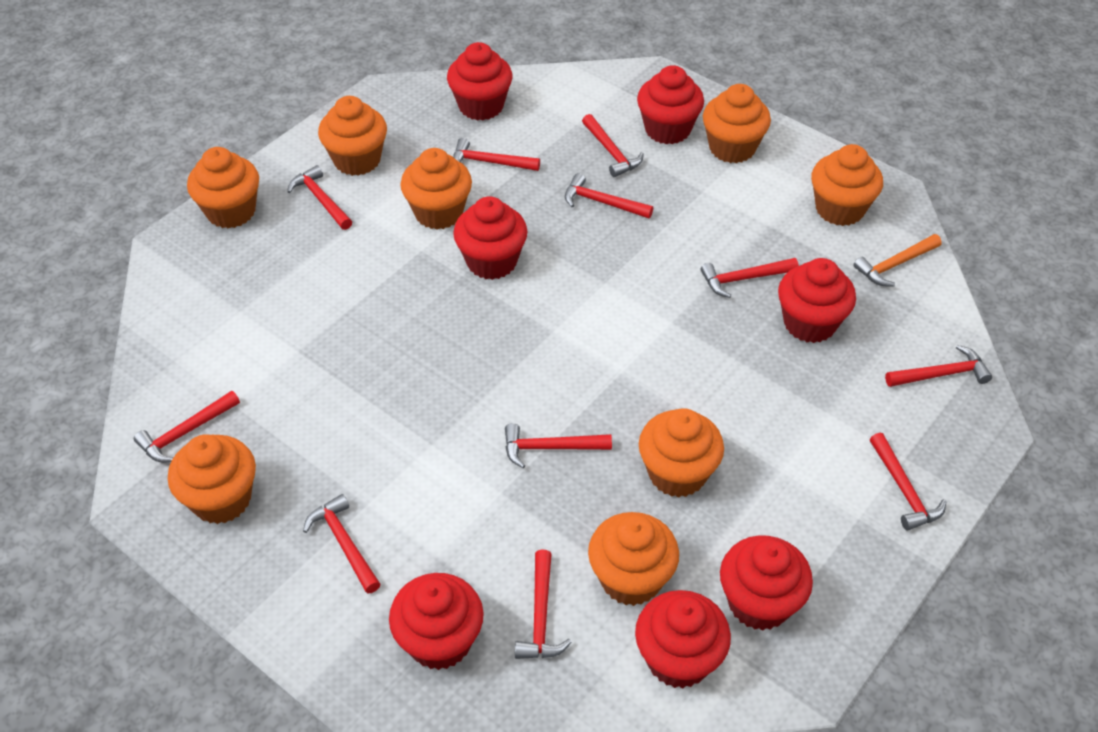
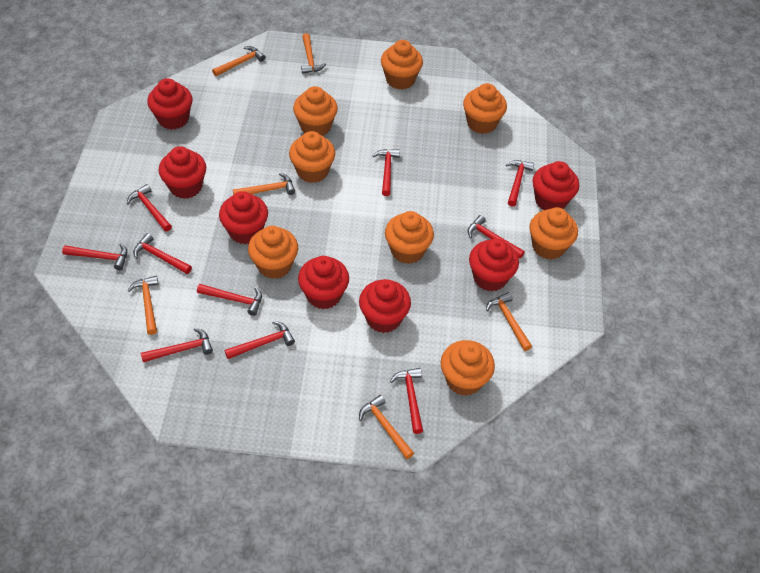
orange hammer: 1 -> 6
red hammer: 11 -> 10

